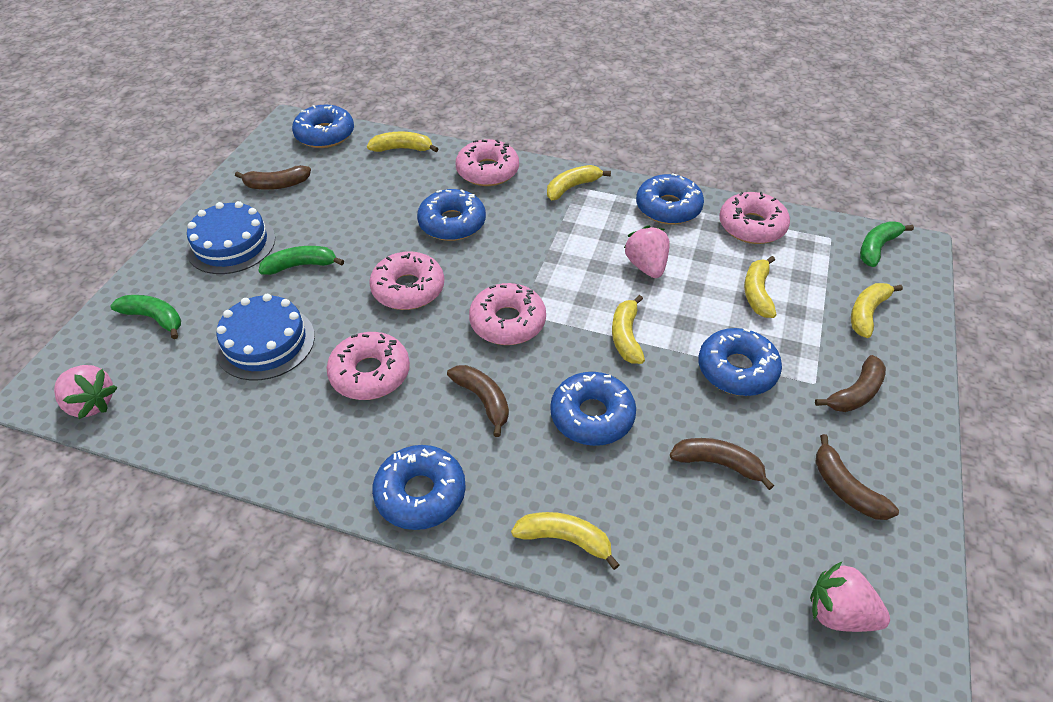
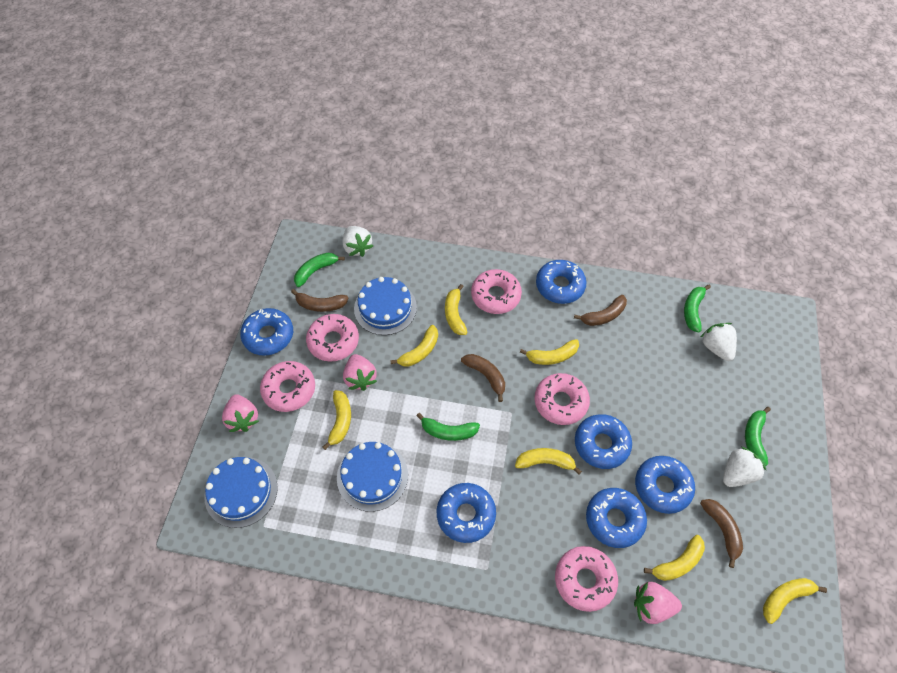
blue cake: 2 -> 3
brown banana: 5 -> 4
green banana: 3 -> 4
white strawberry: 0 -> 3
yellow banana: 6 -> 7

